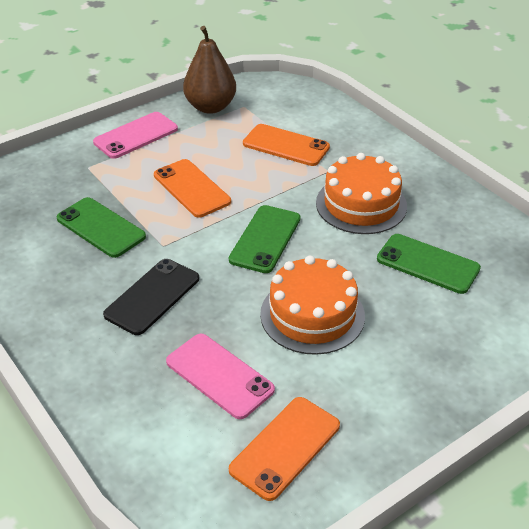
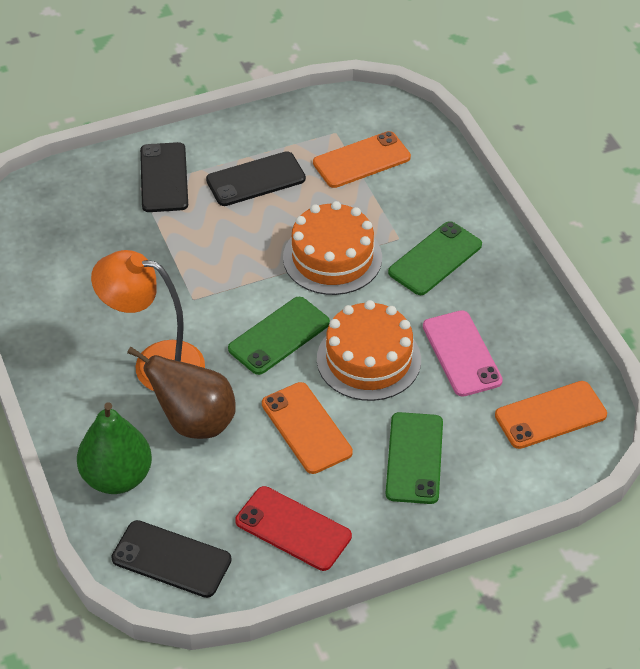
black phone: 1 -> 3
green pear: 0 -> 1
orange lamp: 0 -> 1
pink phone: 2 -> 1
red phone: 0 -> 1

